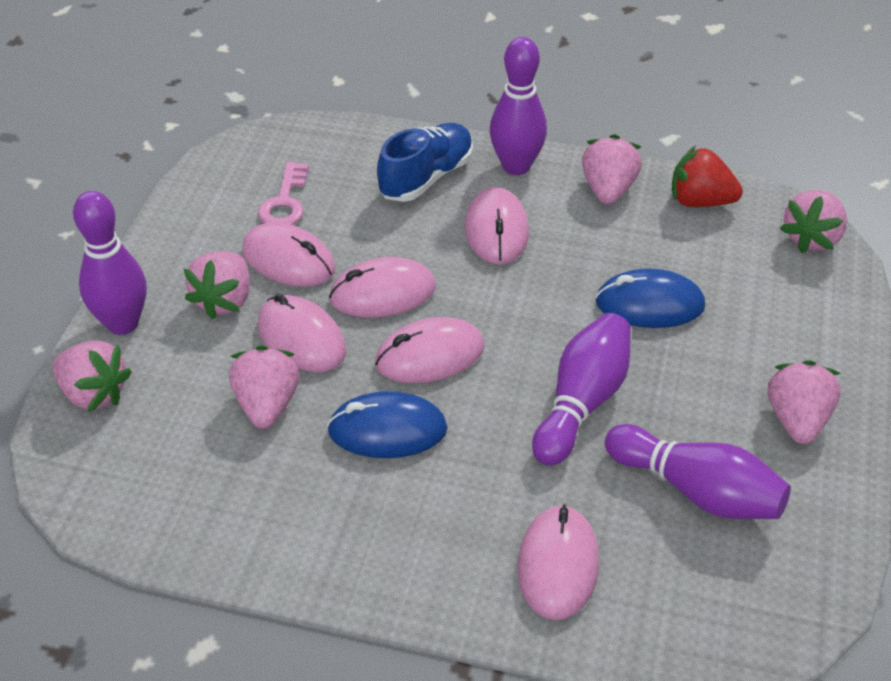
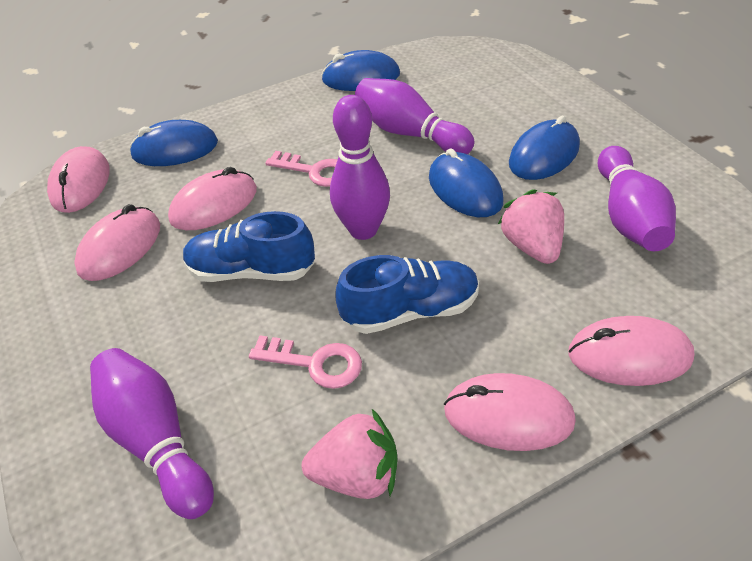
blue mouse: 2 -> 4
blue shoe: 1 -> 2
pink key: 1 -> 2
pink mouse: 6 -> 5
pink strawberry: 6 -> 2
red strawberry: 1 -> 0

